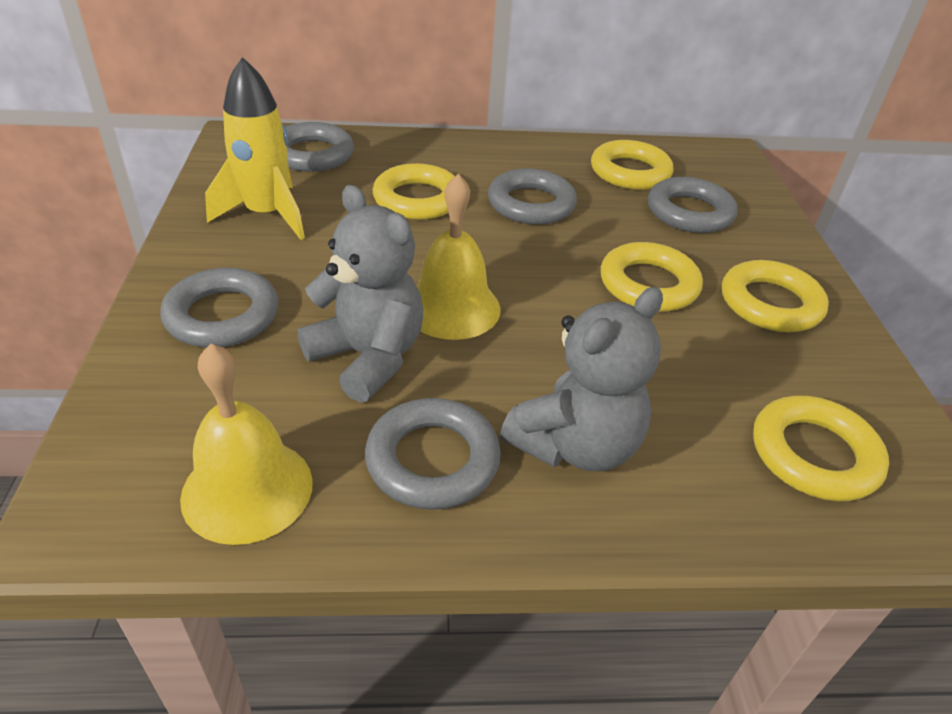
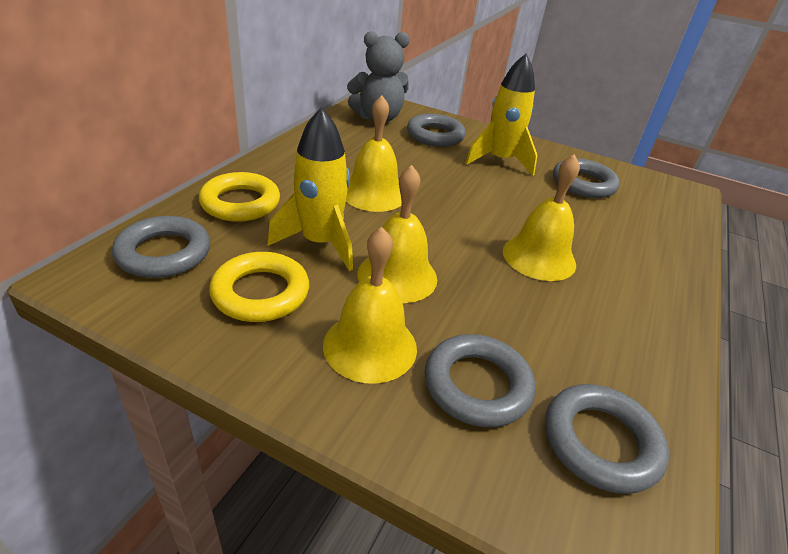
grey teddy bear: 2 -> 1
yellow bell: 2 -> 4
yellow ring: 5 -> 2
yellow rocket: 1 -> 2

